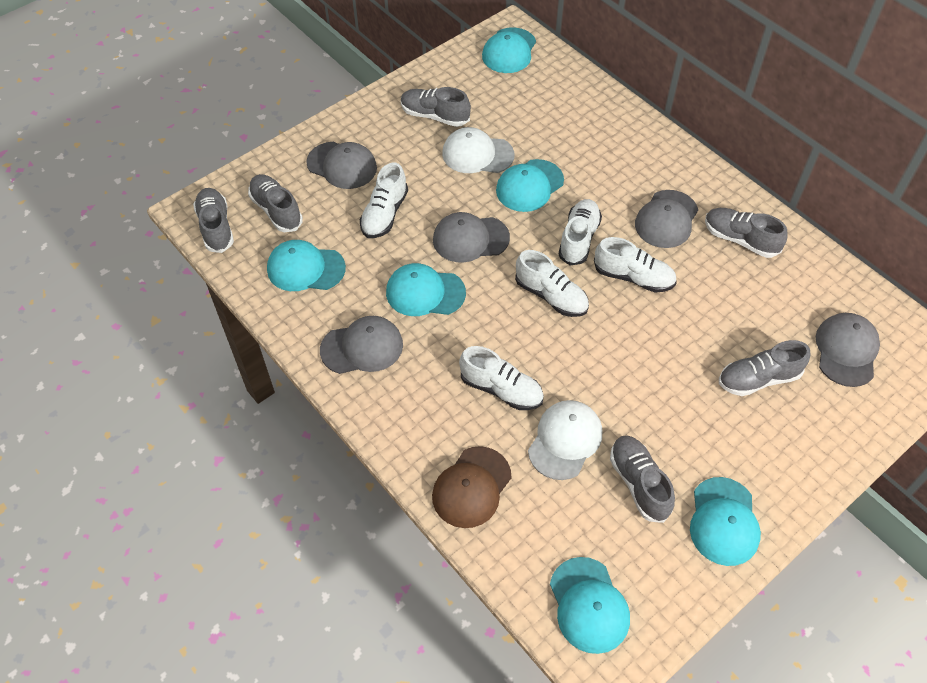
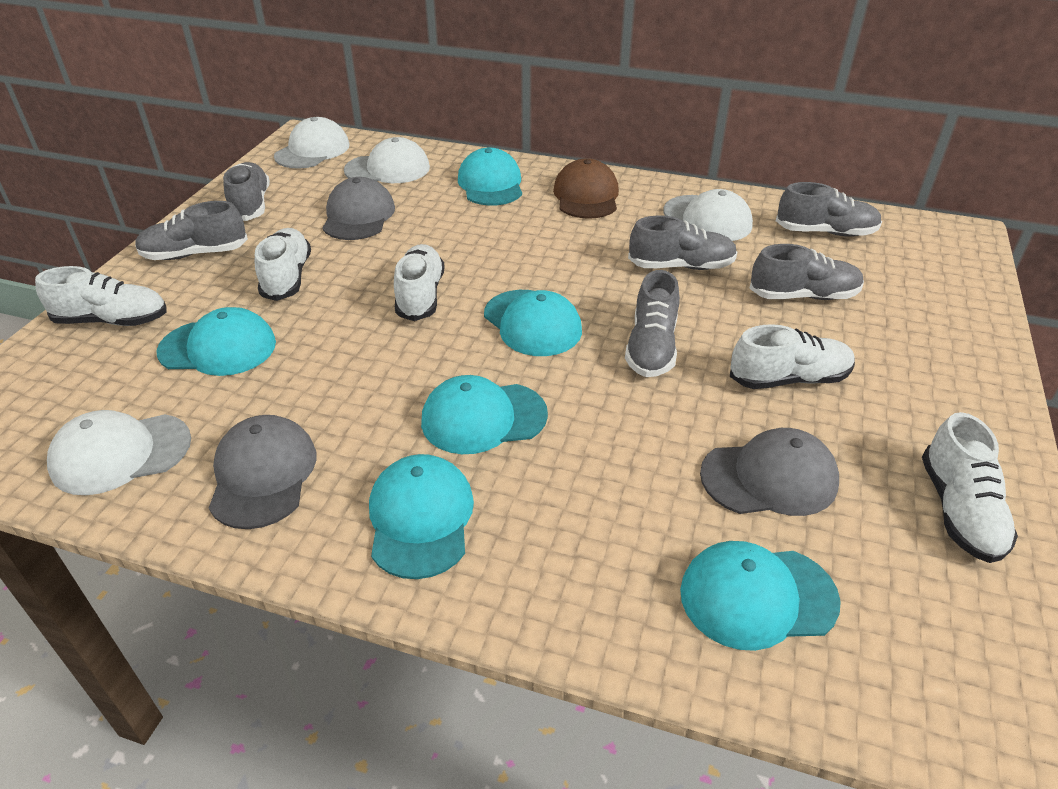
grey cap: 5 -> 3
white cap: 2 -> 4

